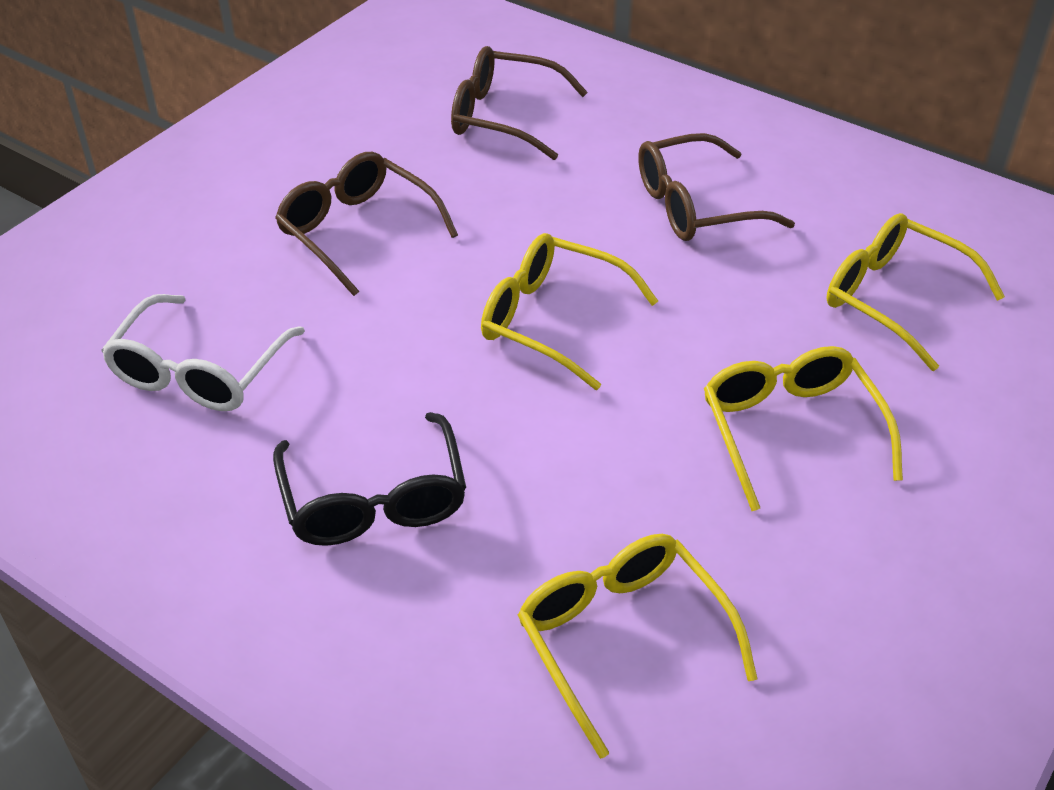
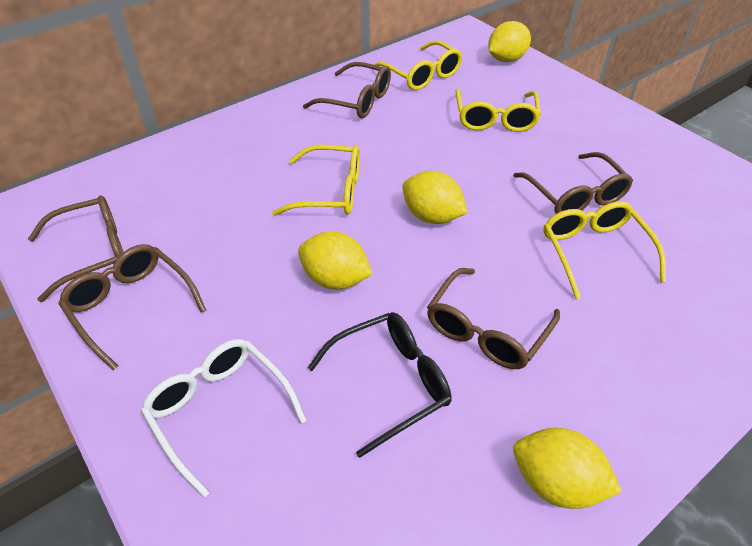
brown glasses: 3 -> 5
yellow lemon: 0 -> 4

